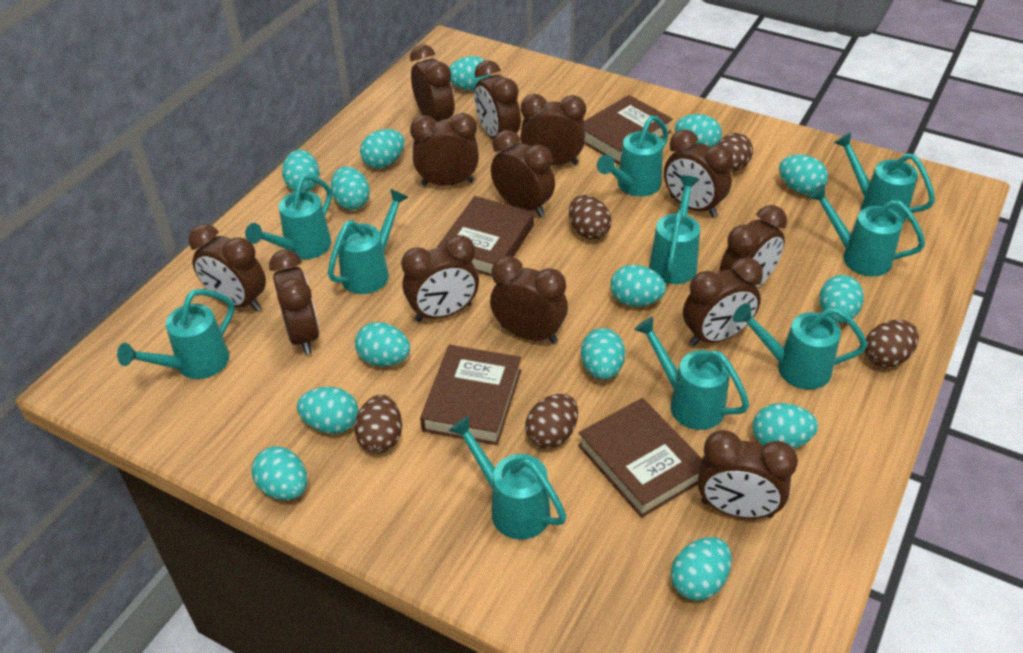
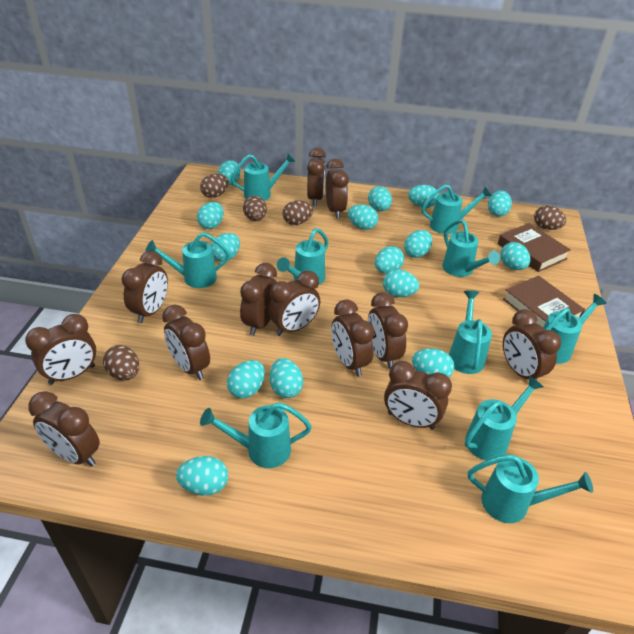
brown book: 4 -> 2
brown clock: 13 -> 12
turquoise egg: 14 -> 15

